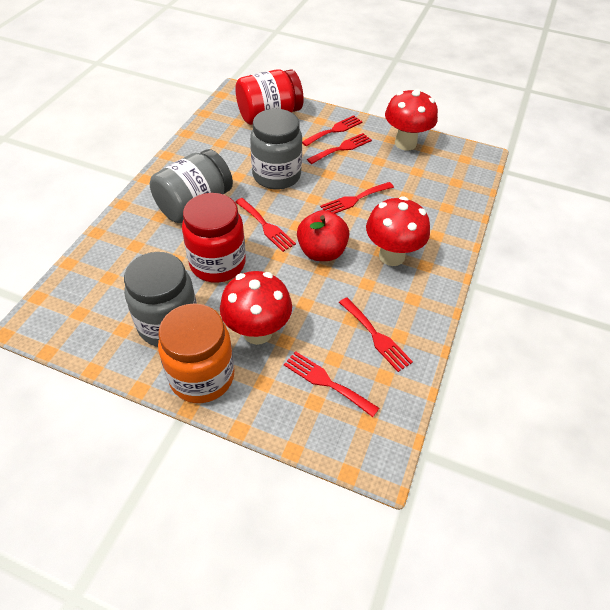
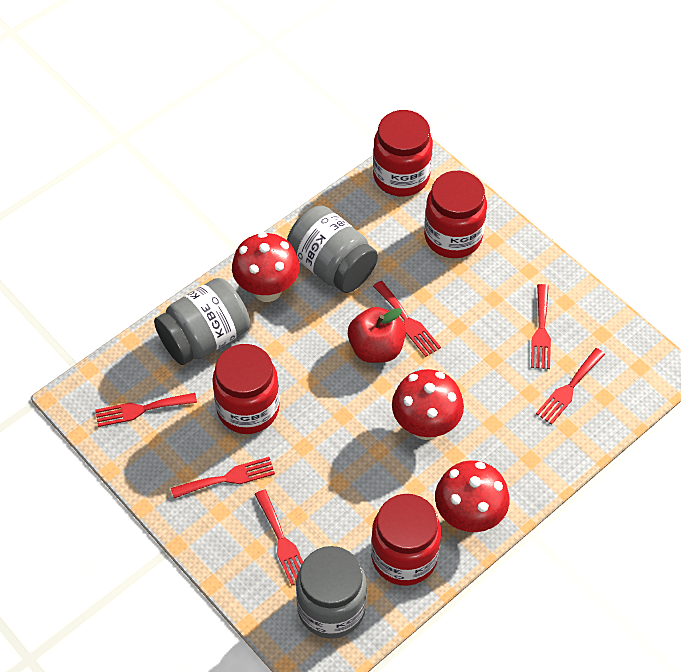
orange jar: 1 -> 0
red jar: 2 -> 4

